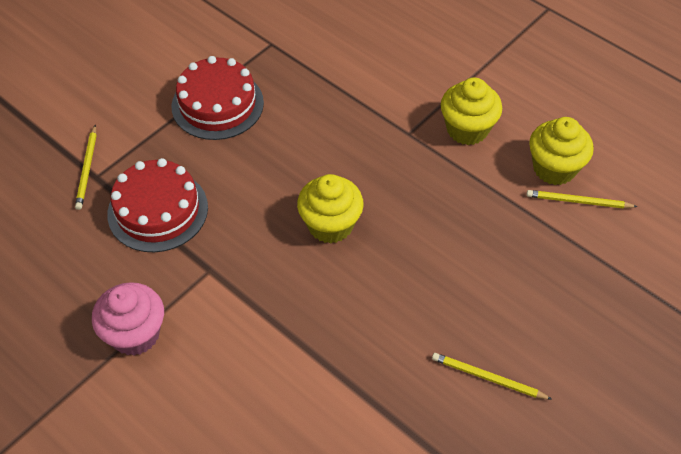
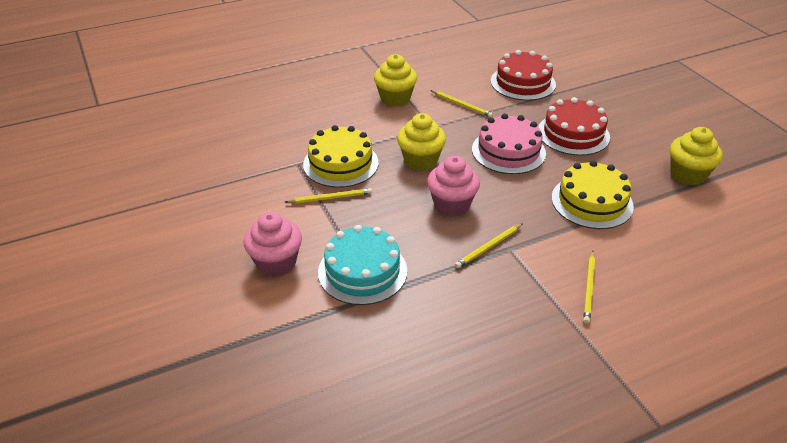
pink cake: 0 -> 1
pink cupcake: 1 -> 2
turquoise cake: 0 -> 1
yellow cake: 0 -> 2
yellow pencil: 3 -> 4

